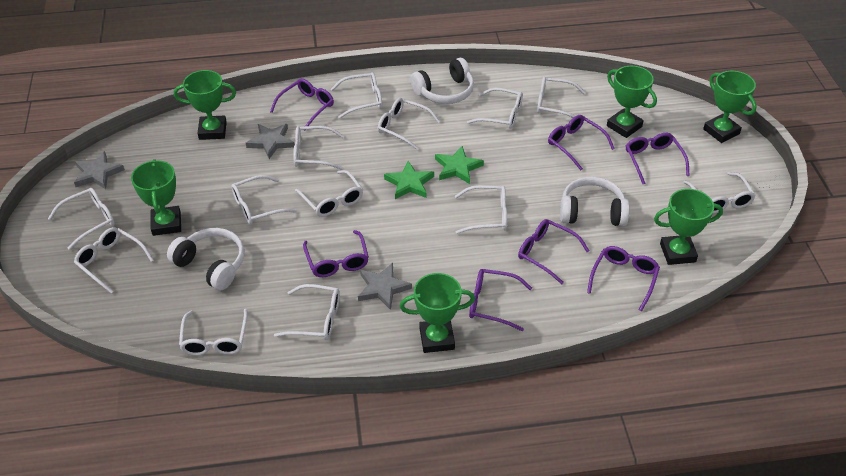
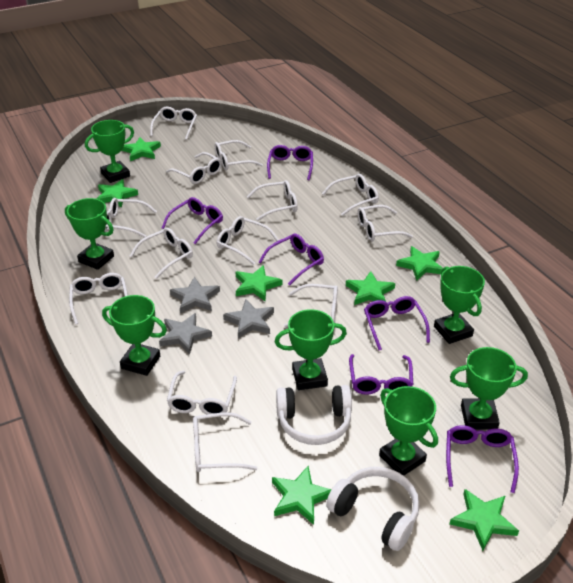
green star: 2 -> 7
green trophy: 6 -> 7
purple glasses: 7 -> 6
white headphones: 3 -> 2

